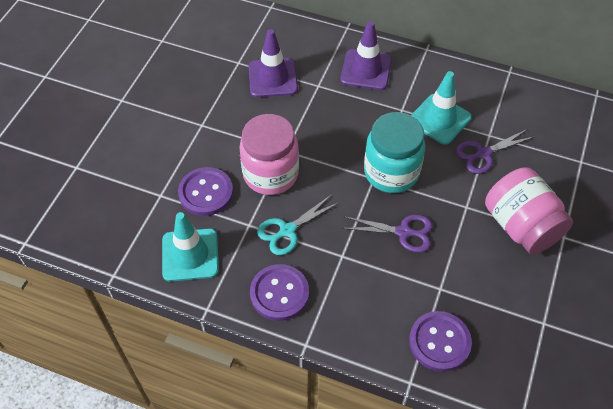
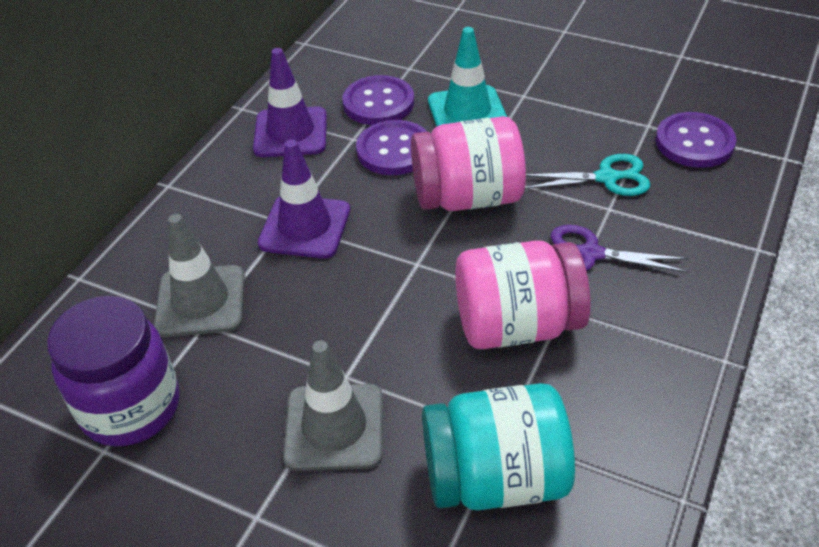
grey traffic cone: 0 -> 2
purple jar: 0 -> 1
purple scissors: 2 -> 1
turquoise traffic cone: 2 -> 1

